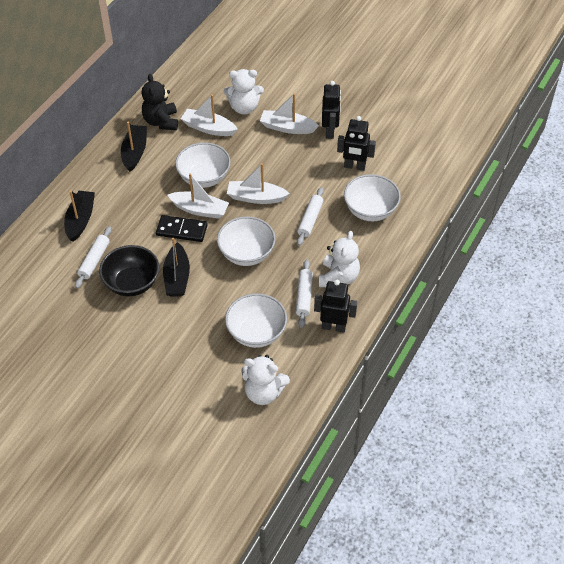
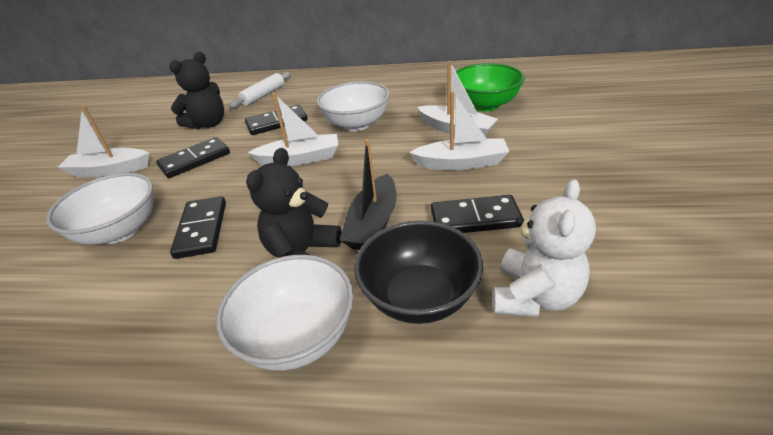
black boat: 3 -> 1
black domino: 1 -> 4
black robot: 3 -> 0
black teddy bear: 1 -> 2
green bowl: 0 -> 1
white bowl: 4 -> 3
white rolling pin: 3 -> 1
white teddy bear: 3 -> 1

